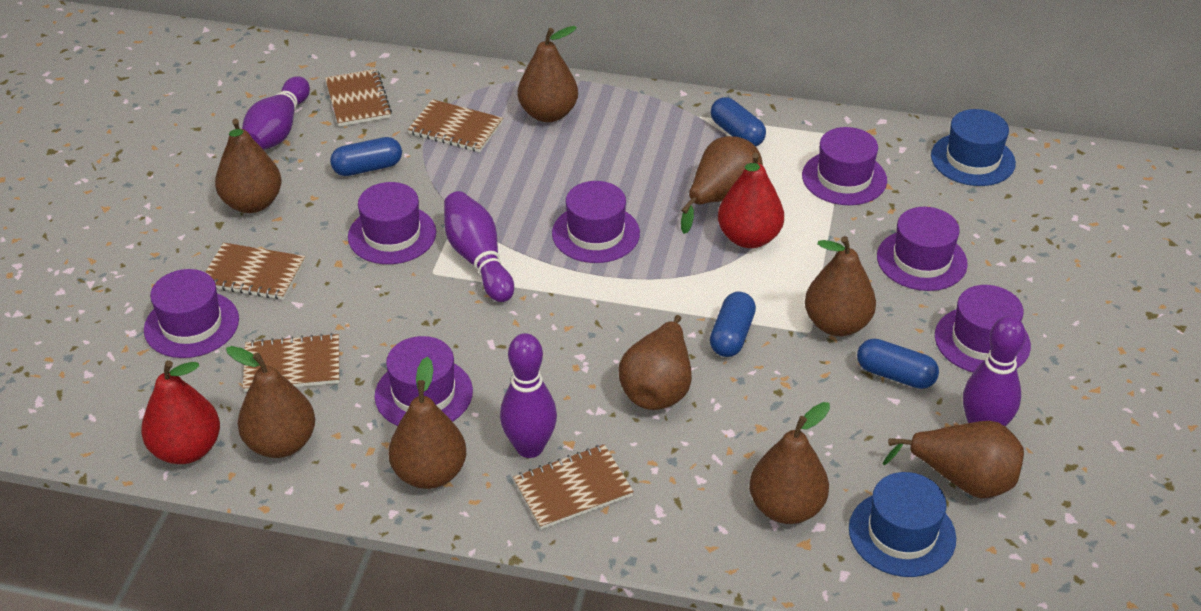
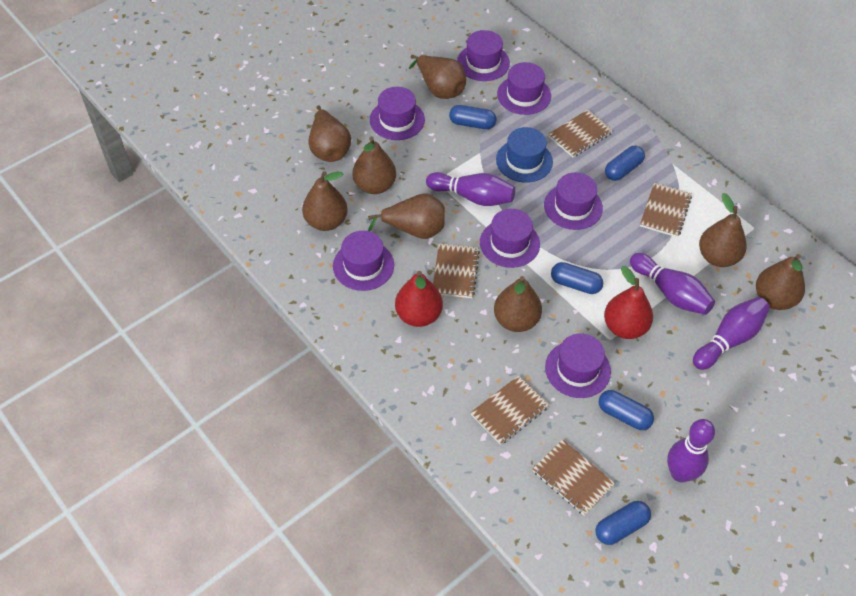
blue capsule: 4 -> 5
blue hat: 2 -> 1
brown pear: 9 -> 8

